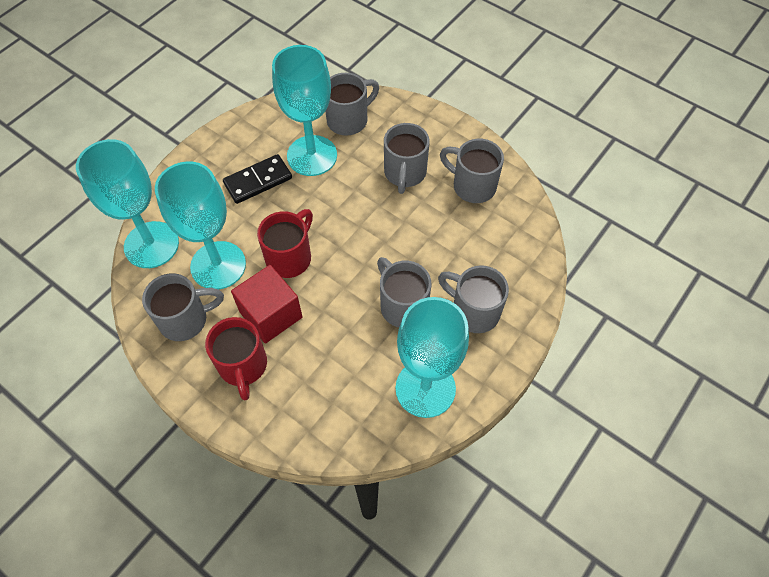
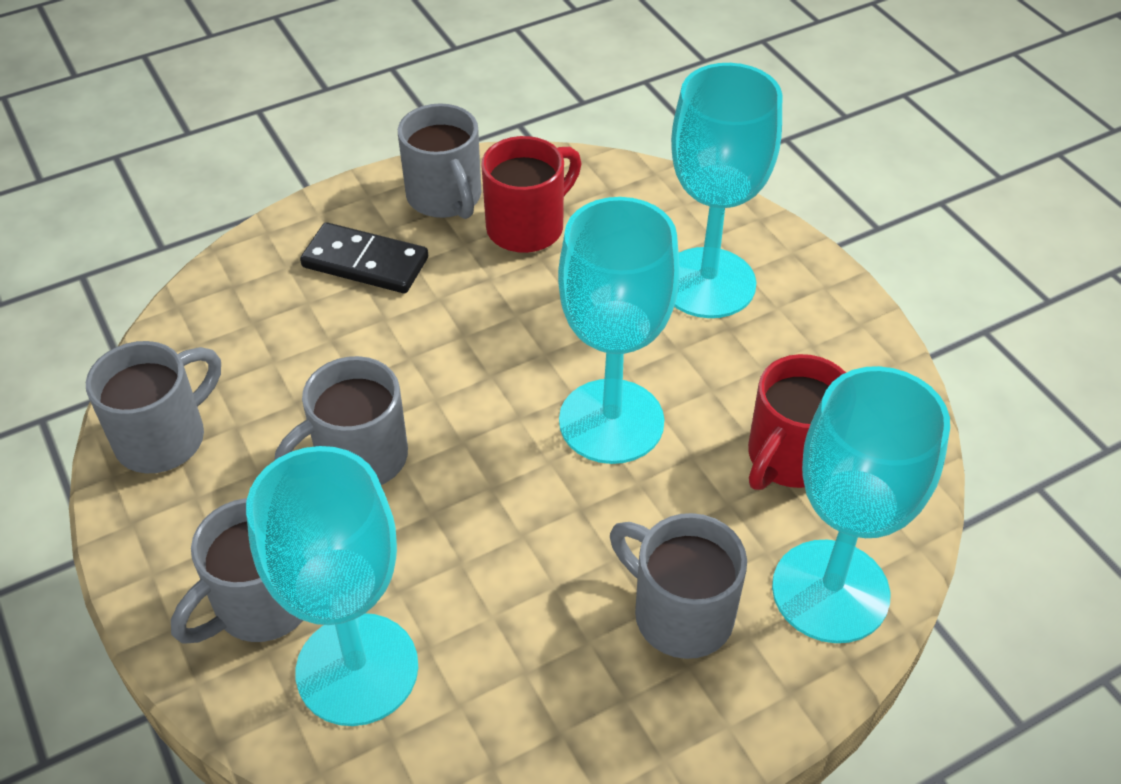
grey mug: 6 -> 5
red cube: 1 -> 0

